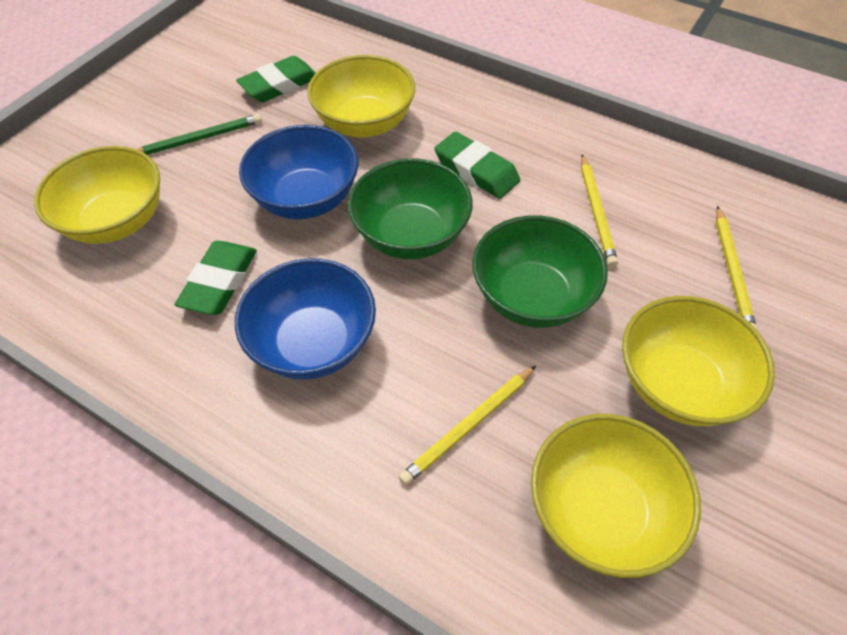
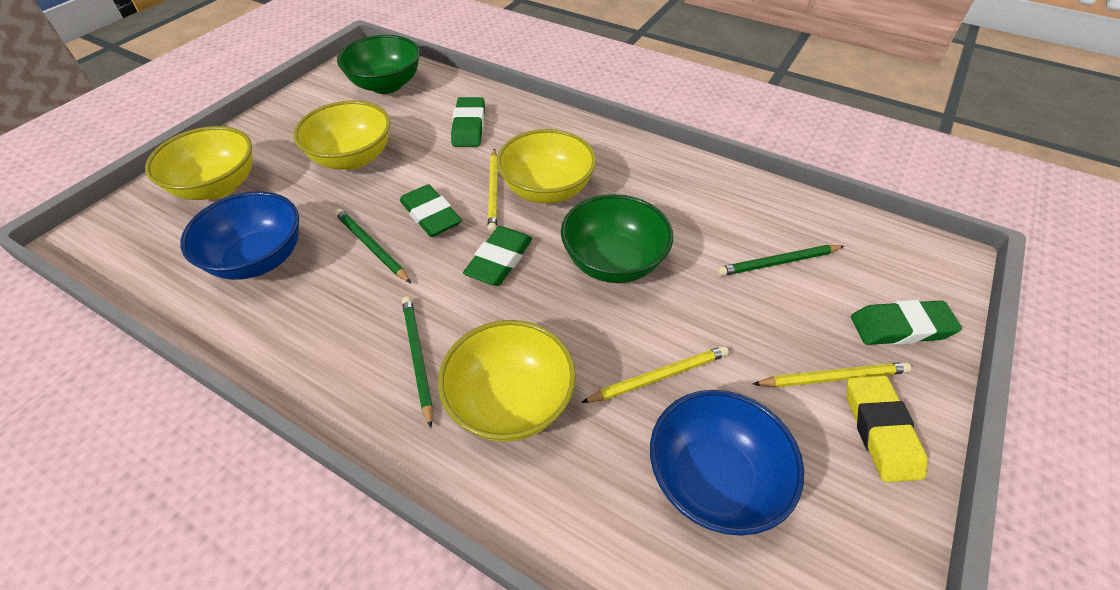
green eraser: 3 -> 4
green pencil: 1 -> 3
yellow eraser: 0 -> 1

